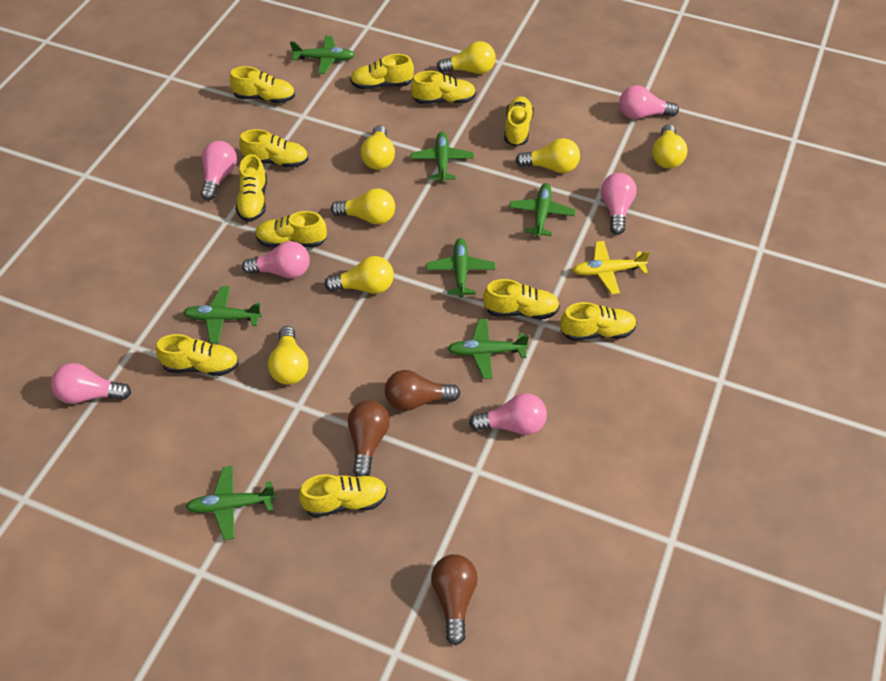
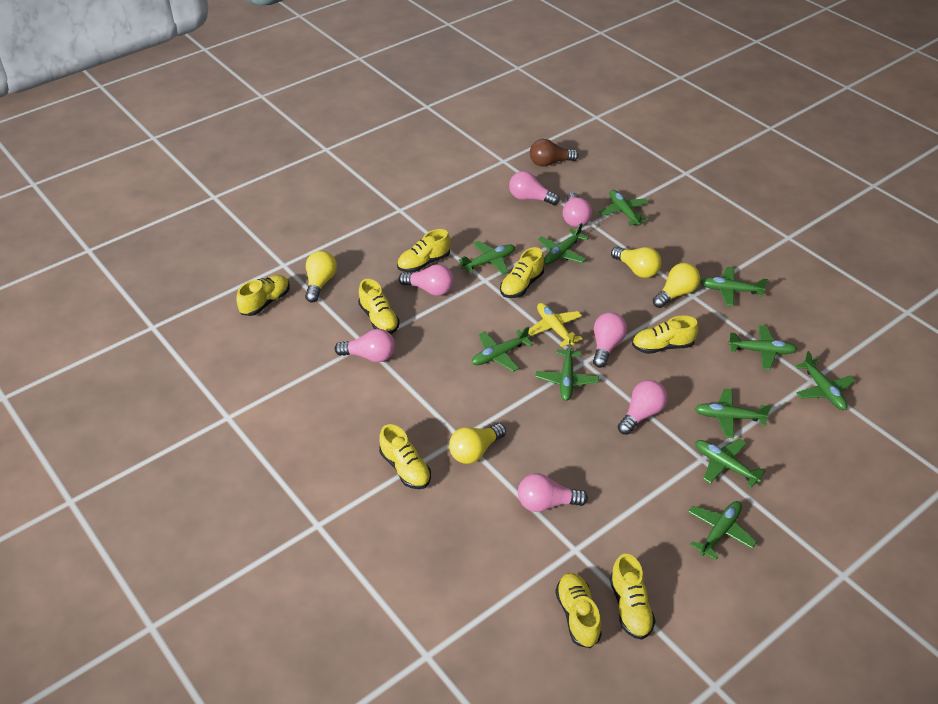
brown light bulb: 3 -> 1
green plane: 7 -> 11
pink light bulb: 6 -> 7
yellow light bulb: 7 -> 4
yellow shoe: 11 -> 8

